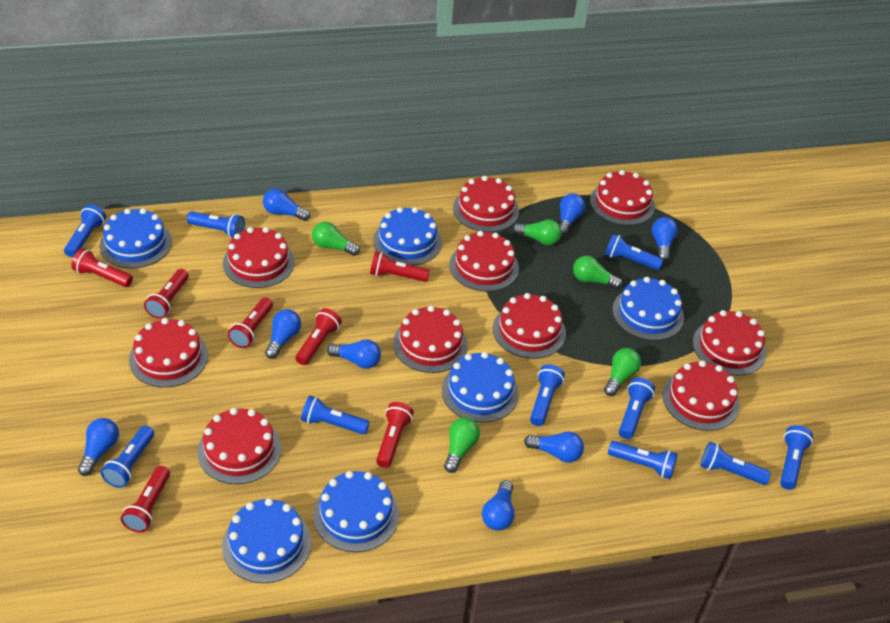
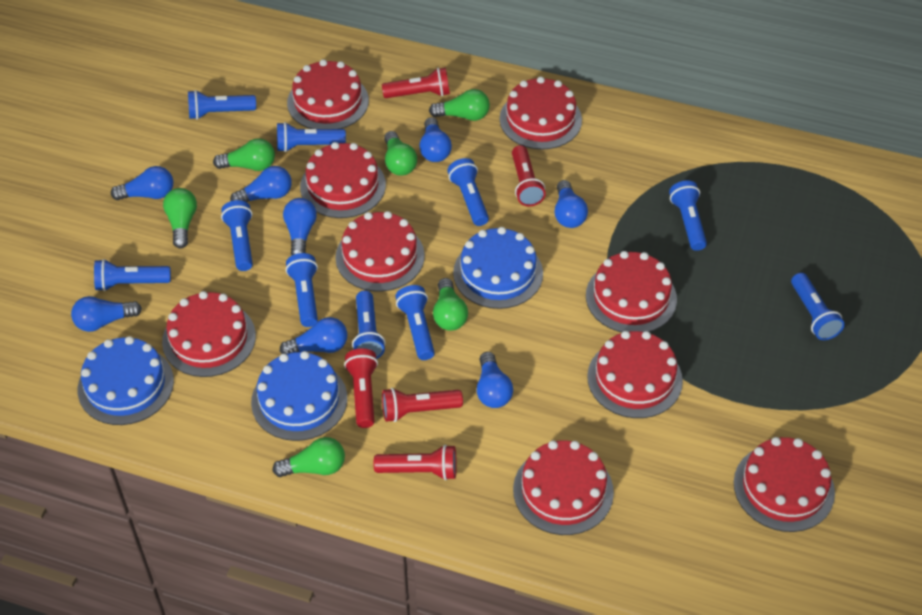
blue cake: 6 -> 3
green light bulb: 5 -> 6
red cake: 10 -> 9
red flashlight: 7 -> 5

